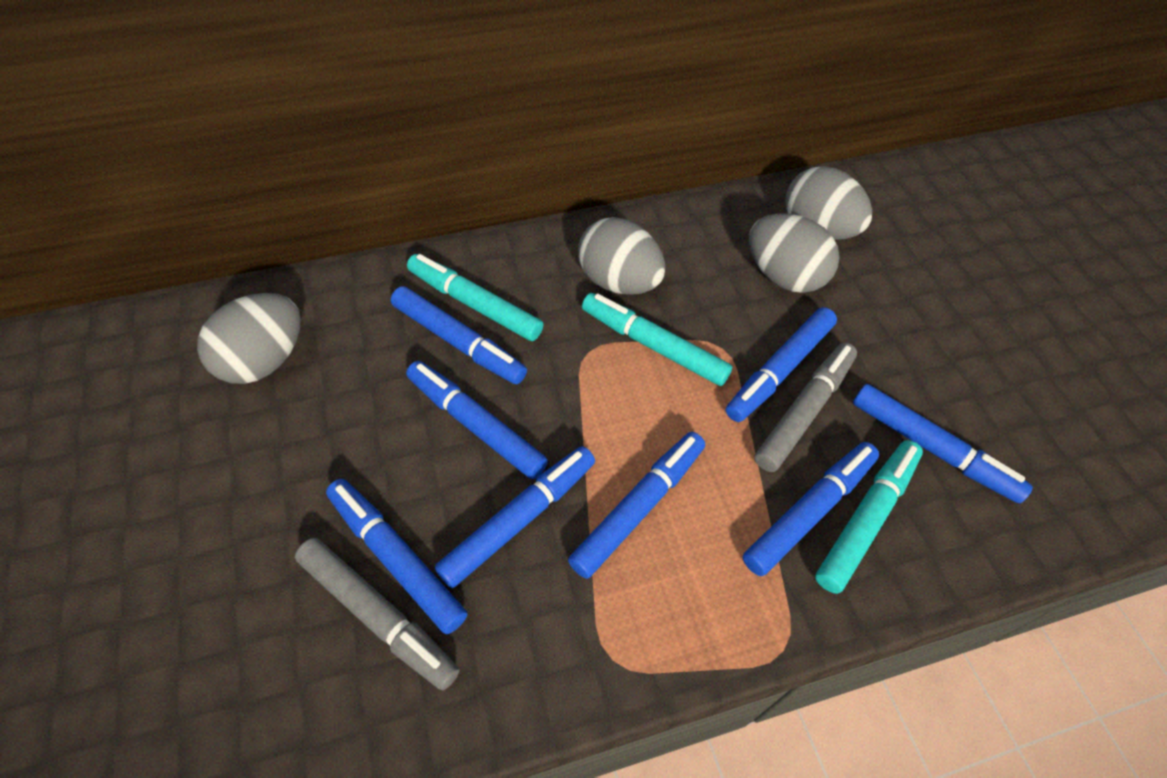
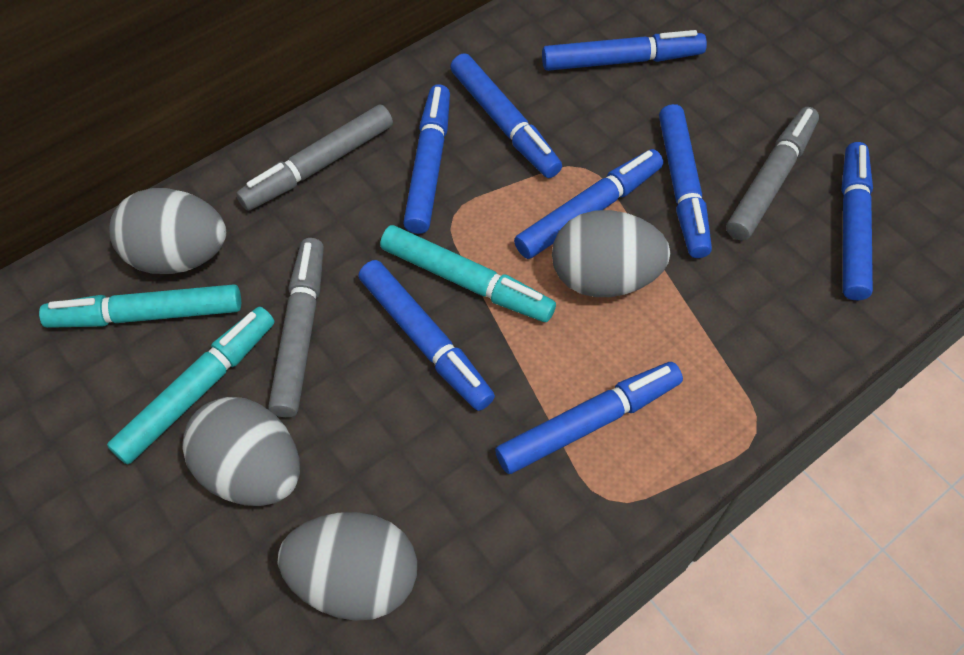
grey marker: 2 -> 3

